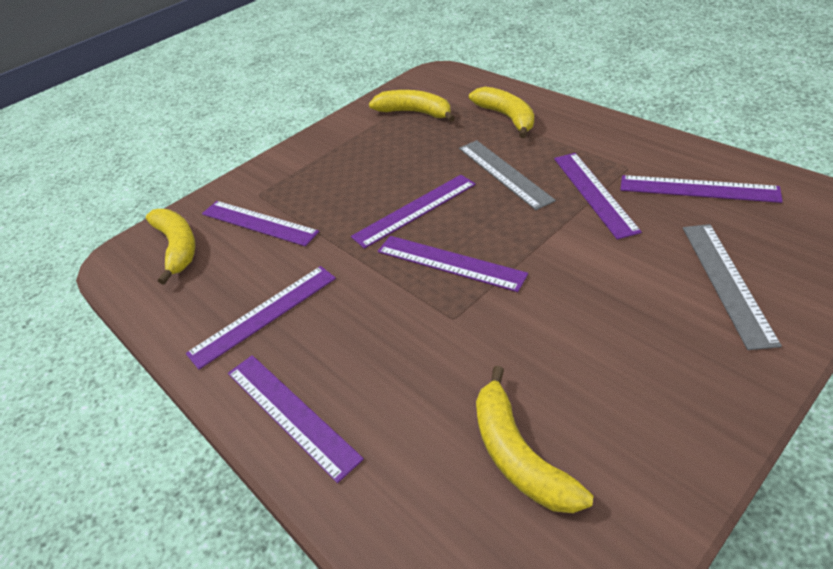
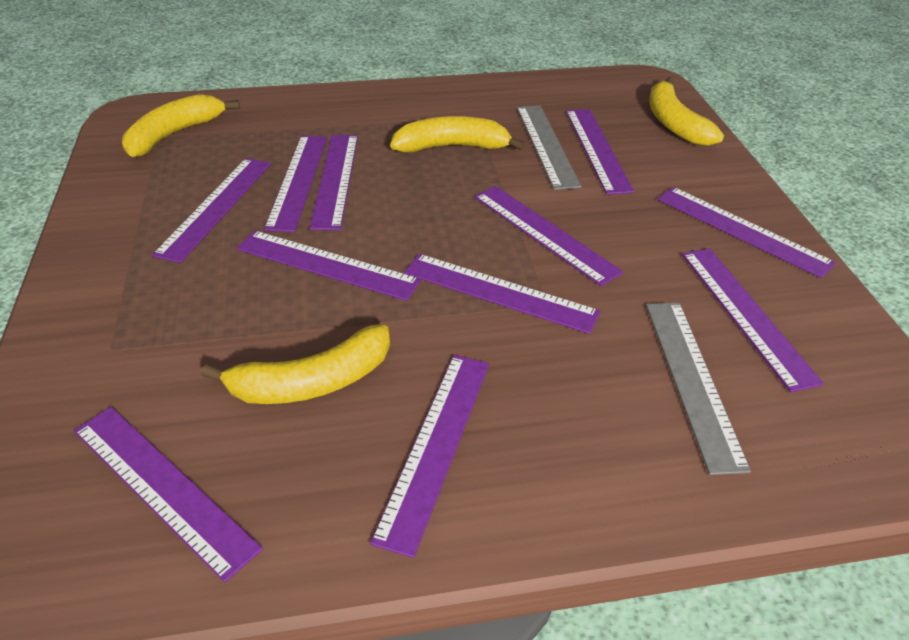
purple ruler: 7 -> 11

